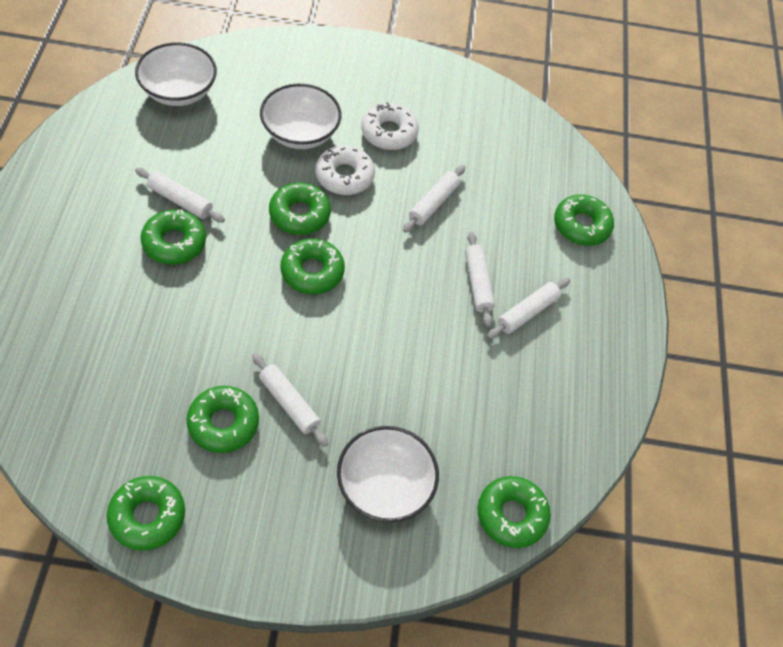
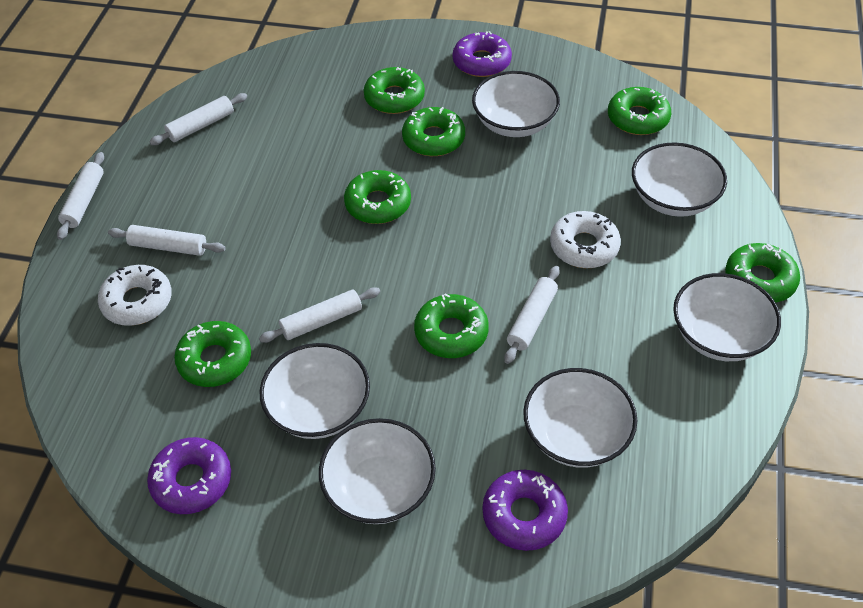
purple donut: 0 -> 3
white bowl: 3 -> 6

